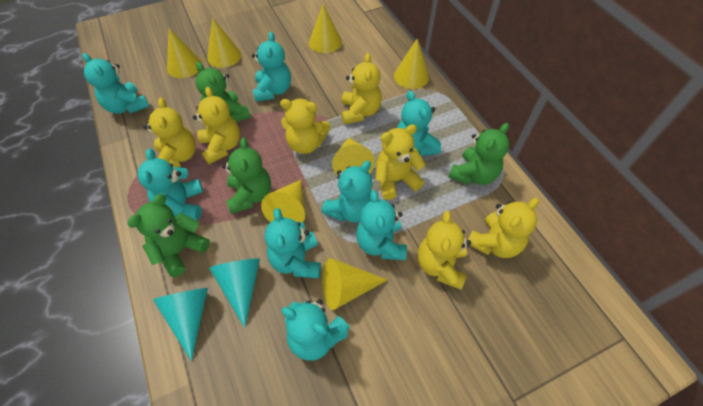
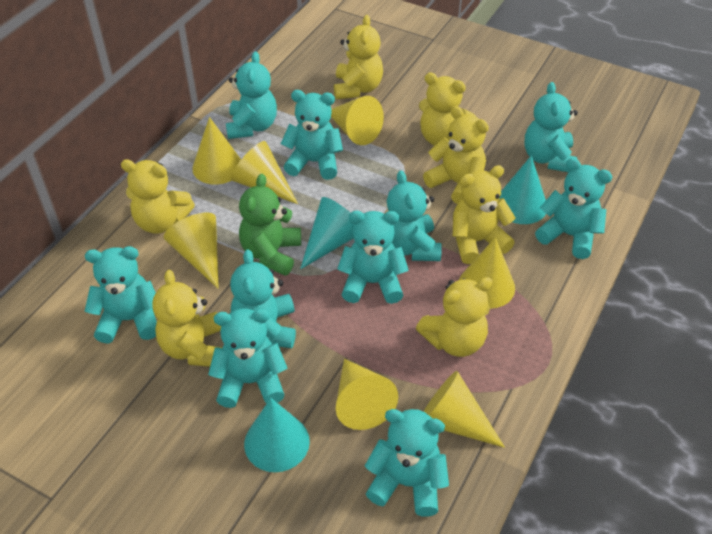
green teddy bear: 4 -> 1
turquoise cone: 2 -> 3
turquoise teddy bear: 8 -> 10

